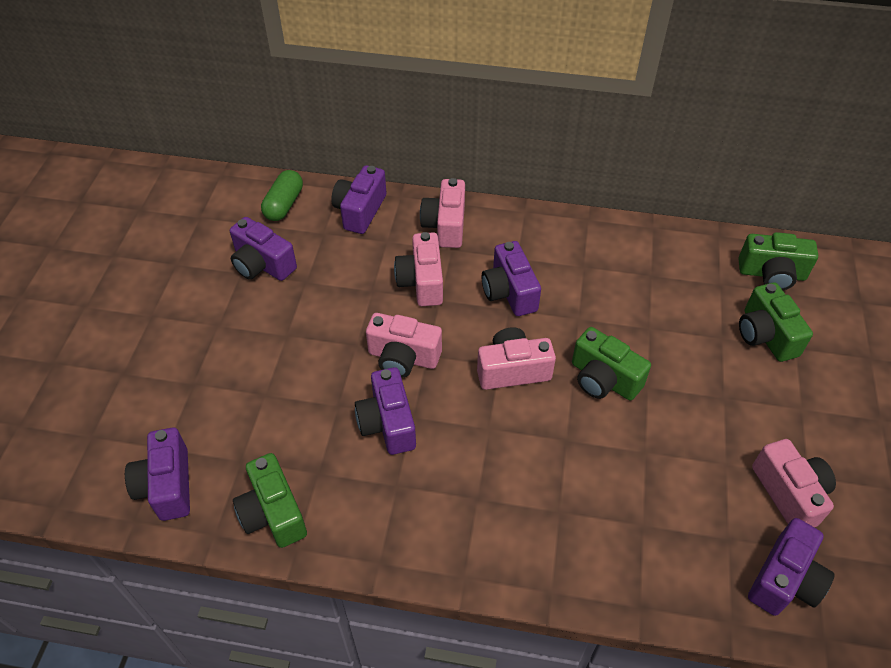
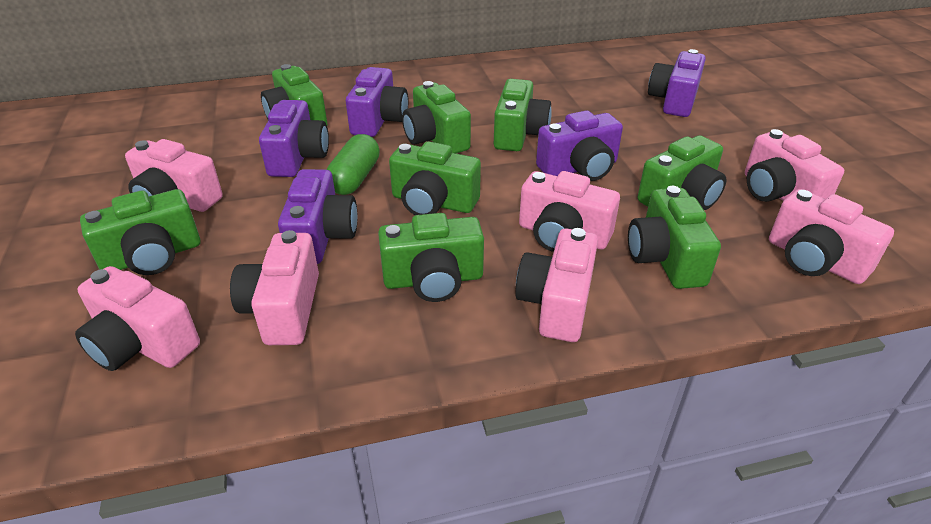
green camera: 4 -> 8
pink camera: 5 -> 7
purple camera: 6 -> 5

